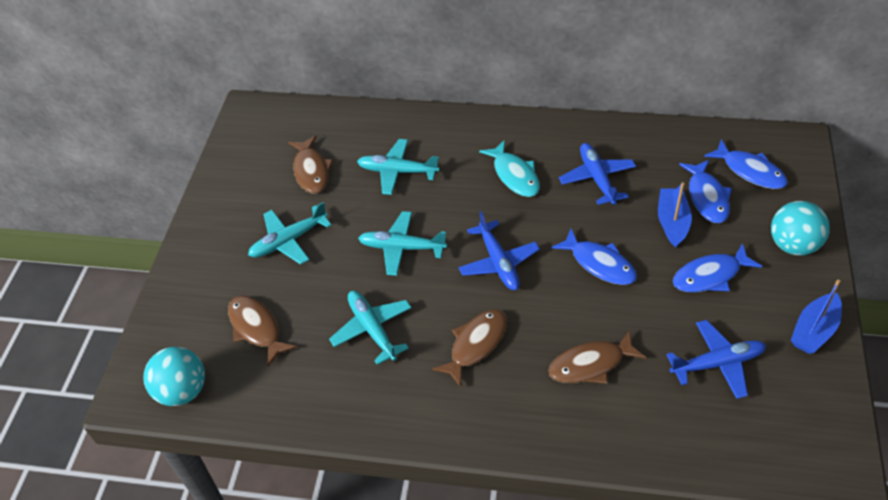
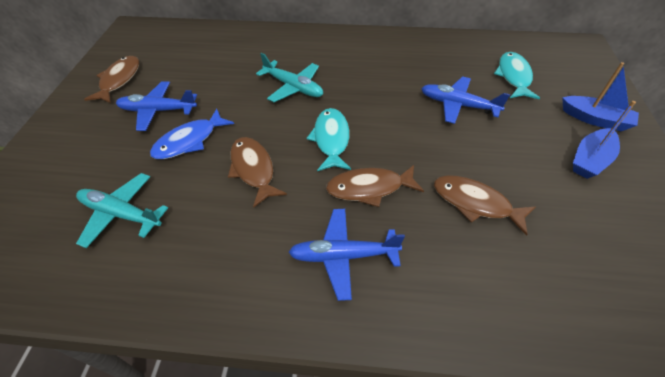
blue fish: 4 -> 1
turquoise ball: 2 -> 0
turquoise fish: 1 -> 2
turquoise plane: 4 -> 2

